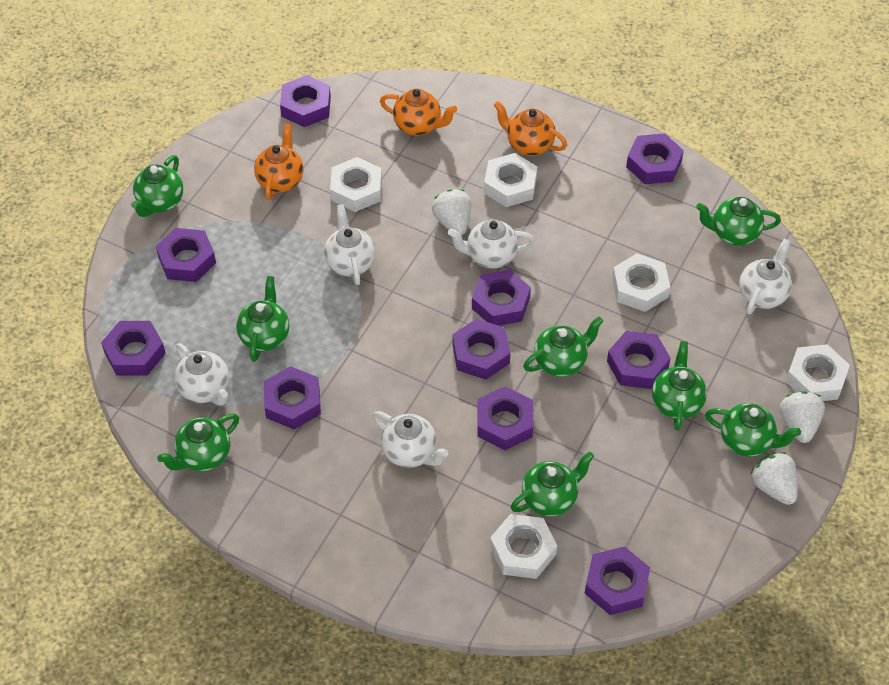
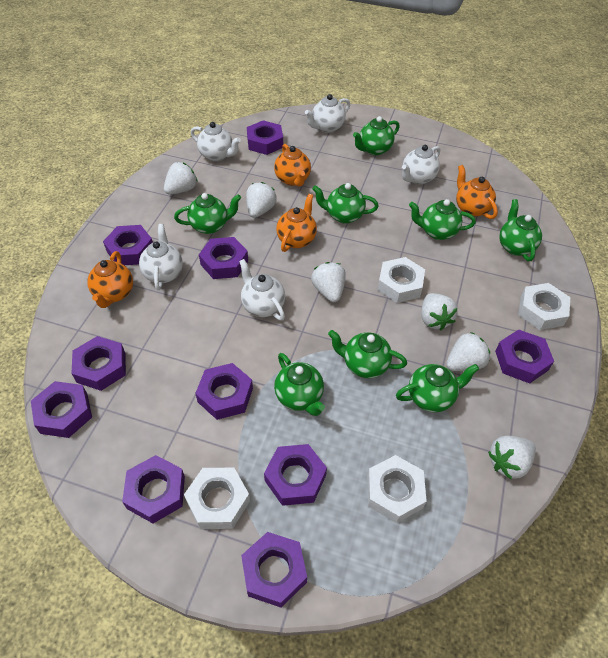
orange teapot: 3 -> 4
white nut: 5 -> 4
white strawberry: 3 -> 6

